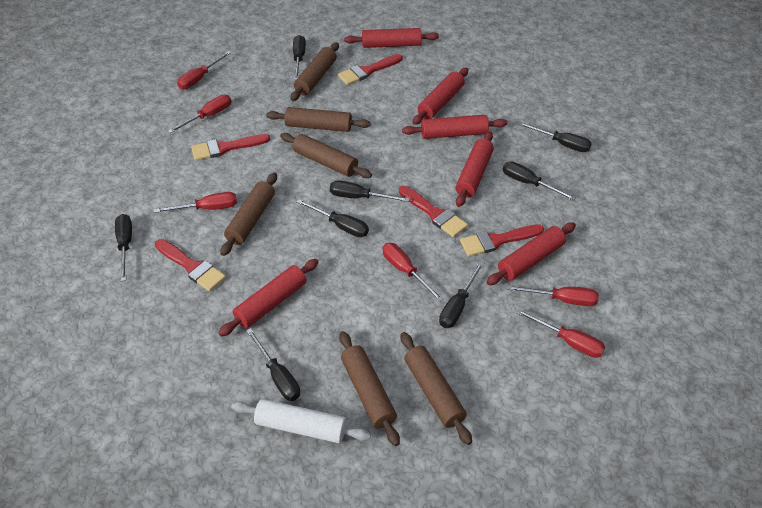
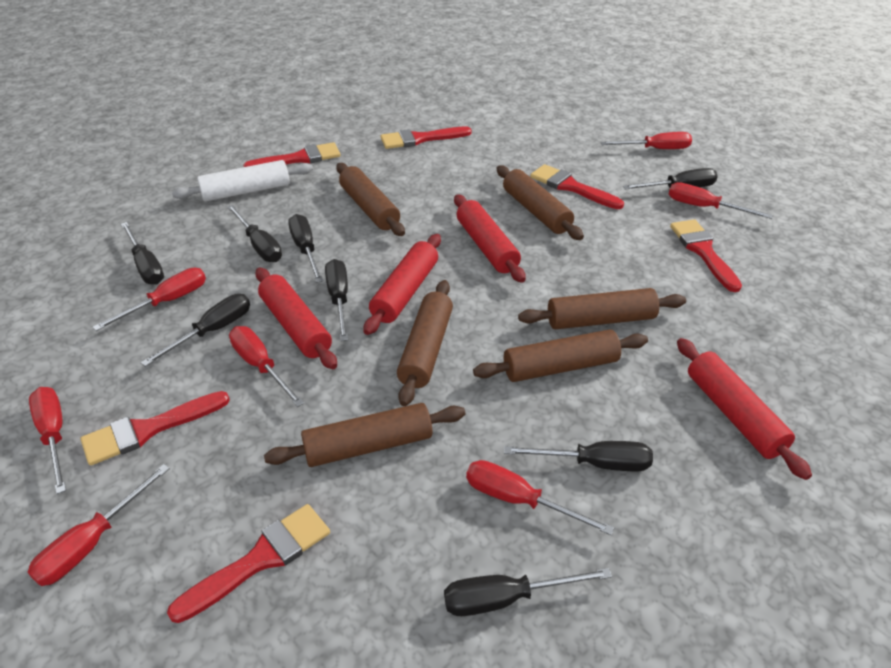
red brush: 5 -> 6
red rolling pin: 6 -> 4
red screwdriver: 6 -> 7

